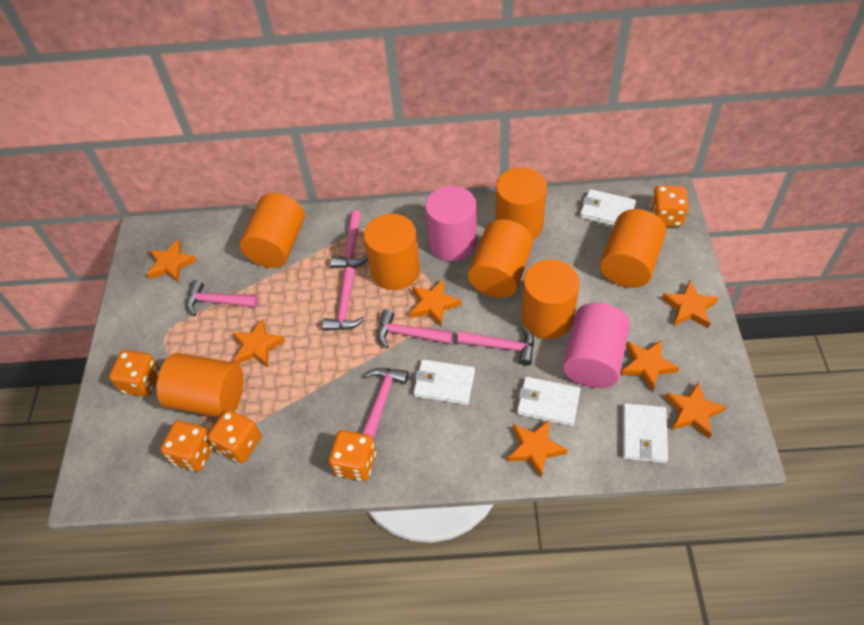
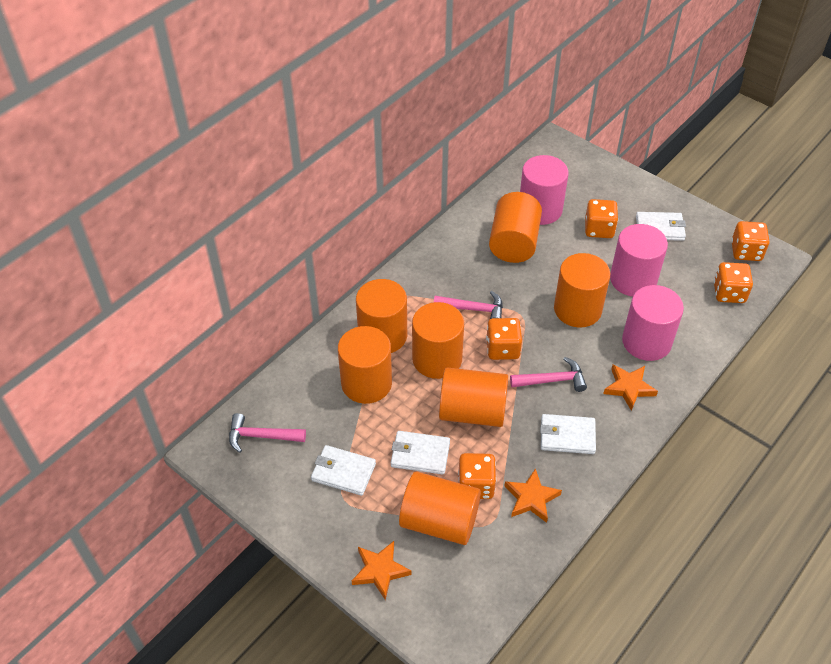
orange star: 7 -> 3
pink cylinder: 2 -> 3
pink hammer: 6 -> 3

